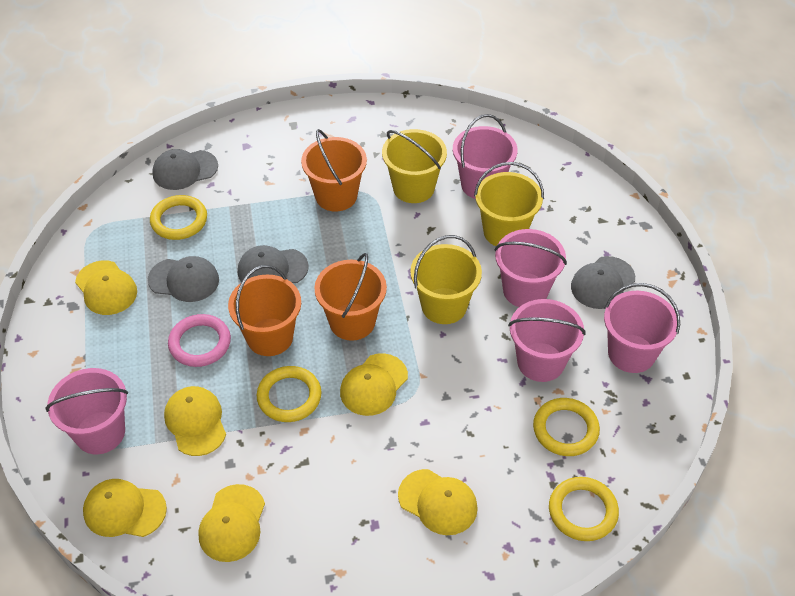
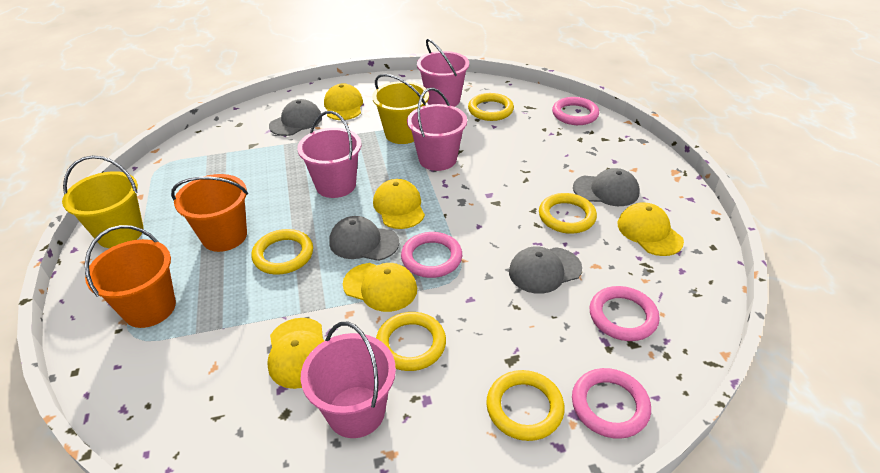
orange bucket: 3 -> 2
pink bucket: 5 -> 4
pink ring: 1 -> 4
yellow bucket: 3 -> 2
yellow cap: 6 -> 5
yellow ring: 4 -> 5

